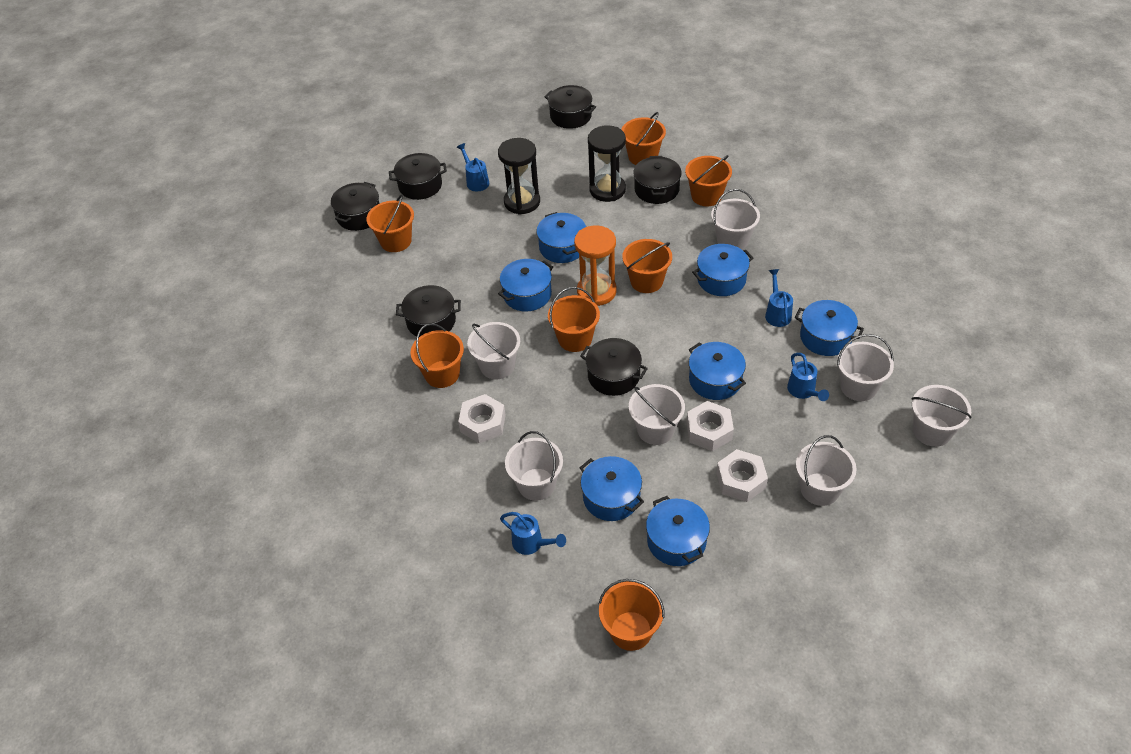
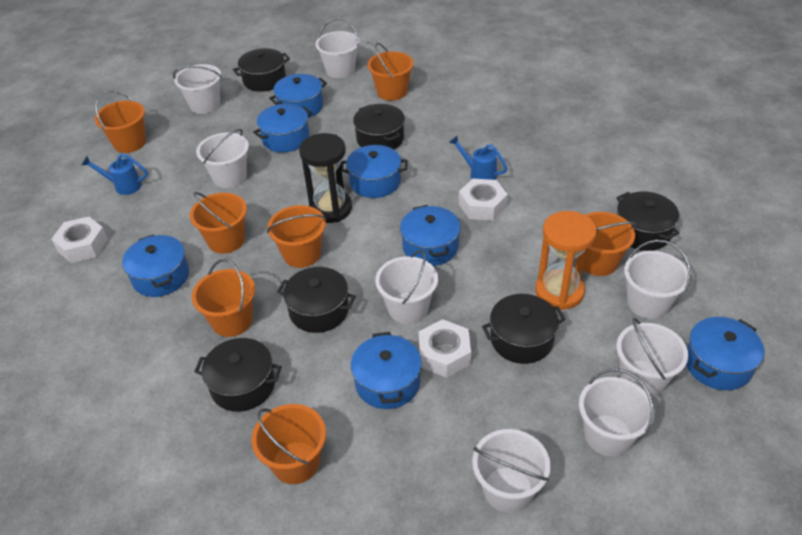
black hourglass: 2 -> 1
blue watering can: 4 -> 2
white bucket: 7 -> 8

